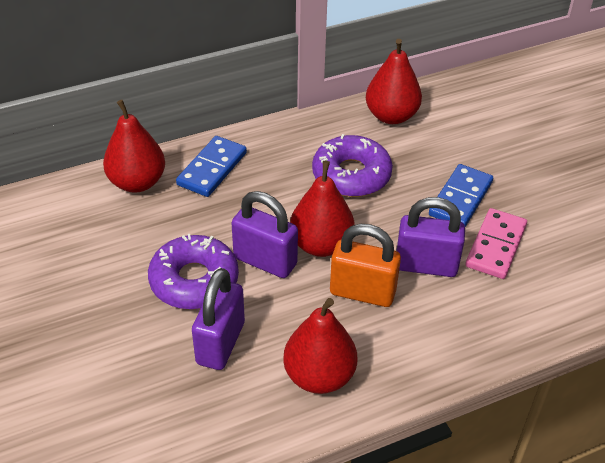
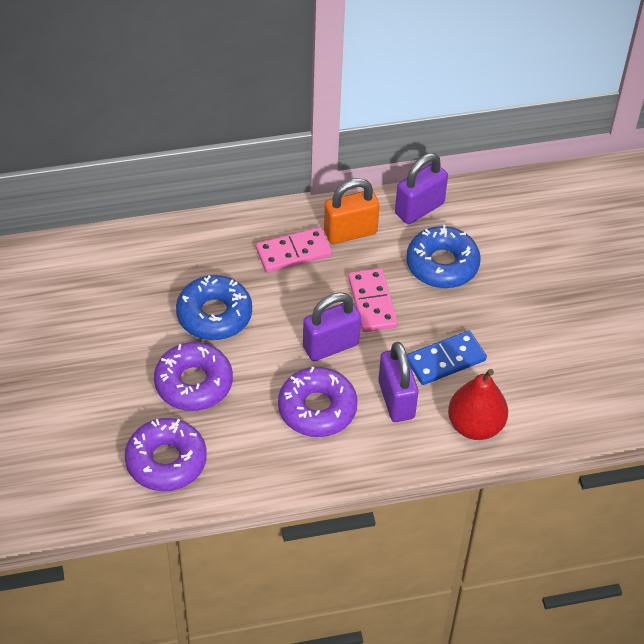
blue domino: 2 -> 1
blue donut: 0 -> 2
pink domino: 1 -> 2
purple donut: 2 -> 3
red pear: 4 -> 1

